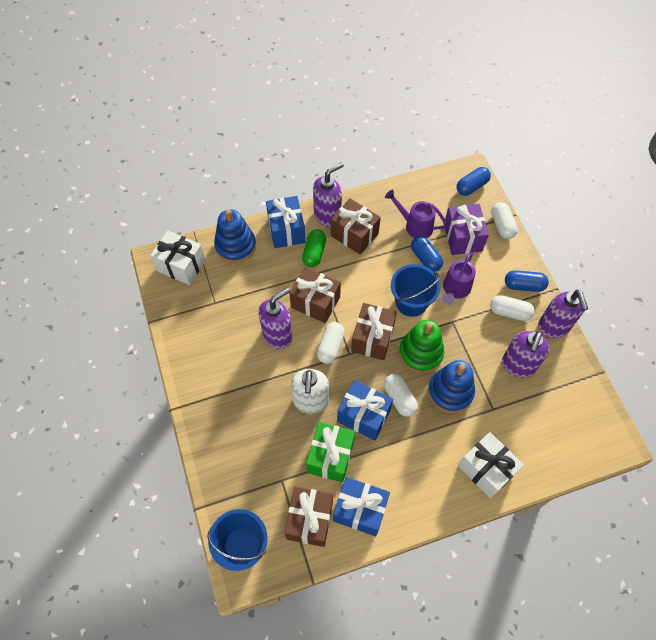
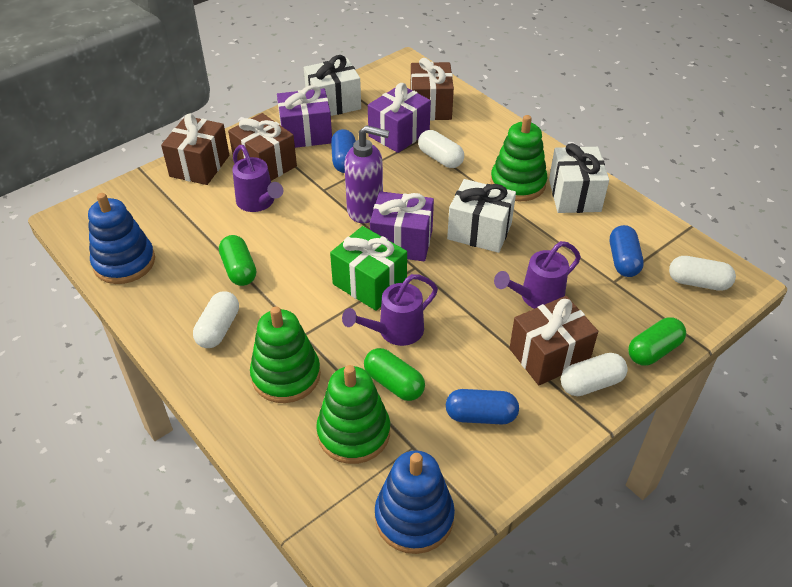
blue bucket: 2 -> 0
blue gift: 3 -> 0
green capsule: 1 -> 3
green stacking toy: 1 -> 3
purple gift: 1 -> 3
purple soap dispenser: 4 -> 1
purple watering can: 2 -> 3
white gift: 2 -> 3
white soap dispenser: 1 -> 0

